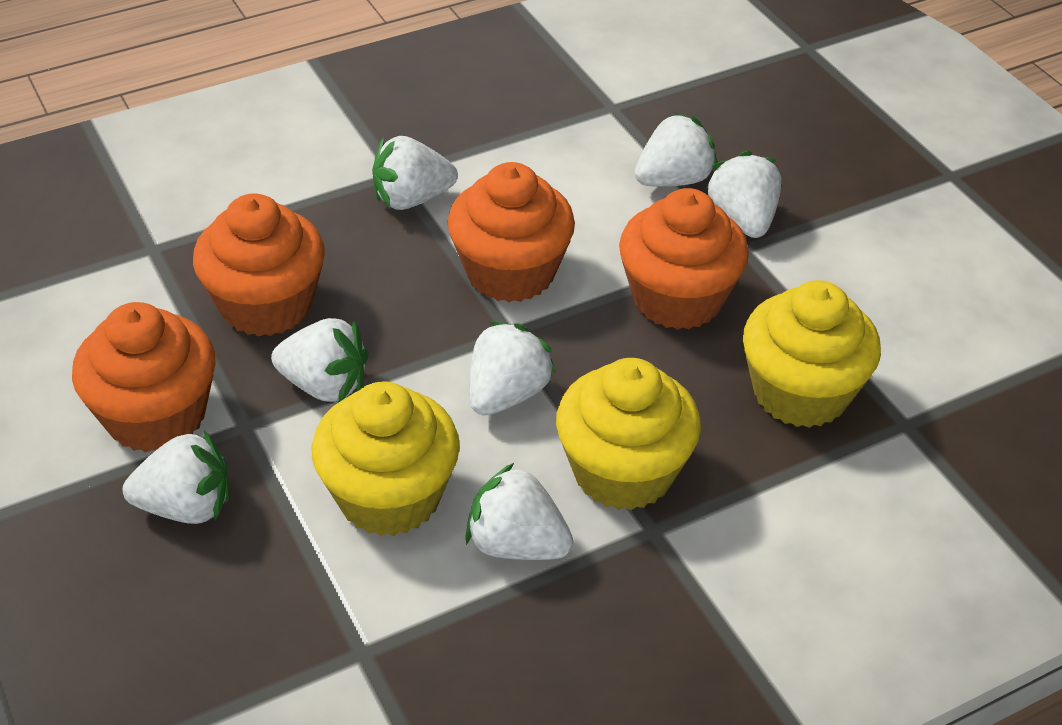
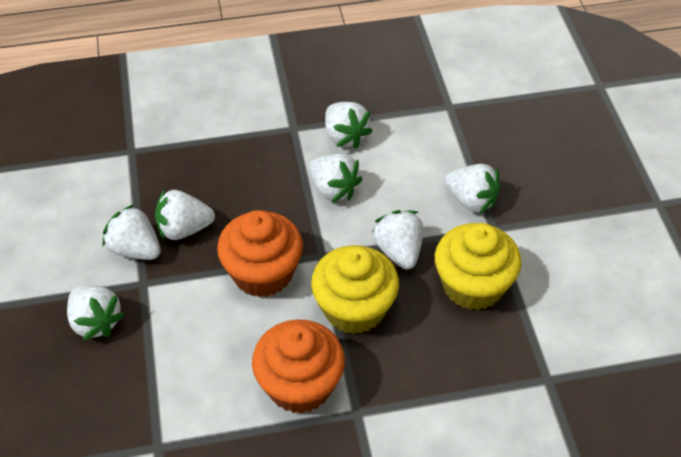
orange cupcake: 4 -> 2
yellow cupcake: 3 -> 2

